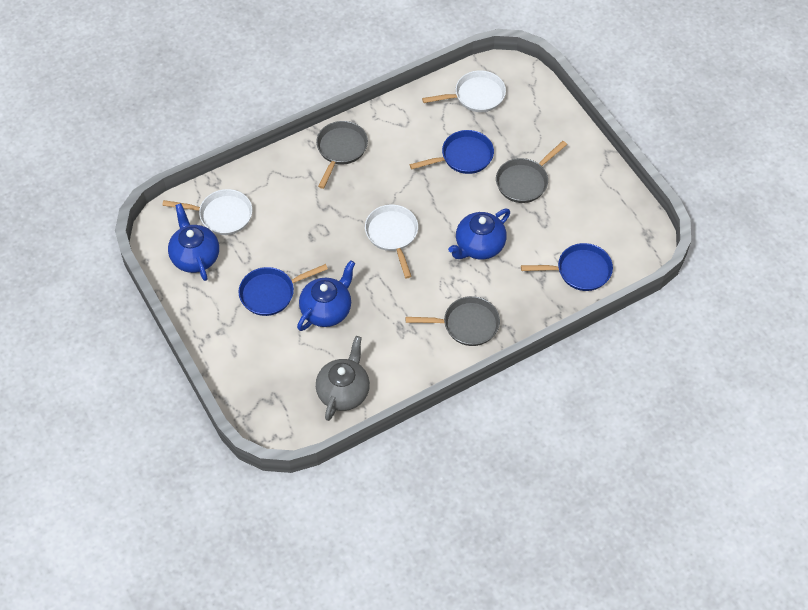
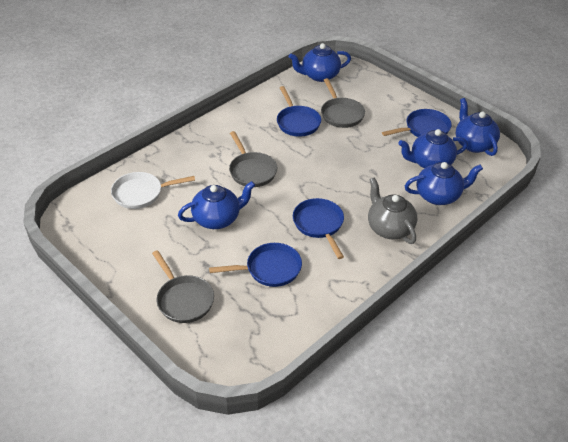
blue pan: 3 -> 4
blue teapot: 3 -> 5
white pan: 3 -> 1

